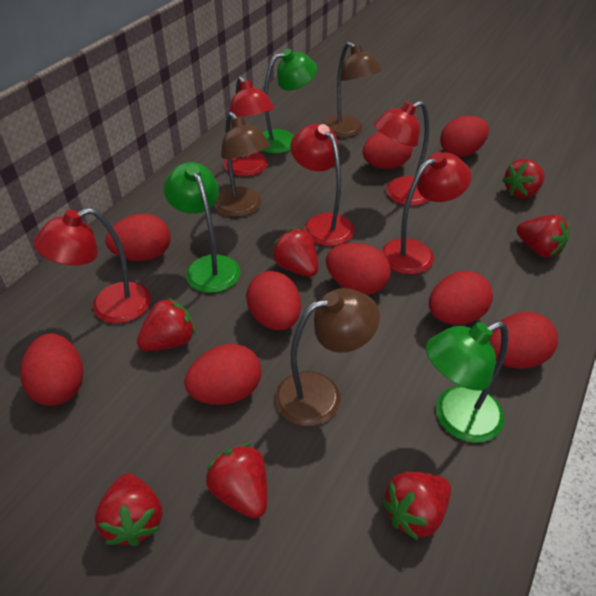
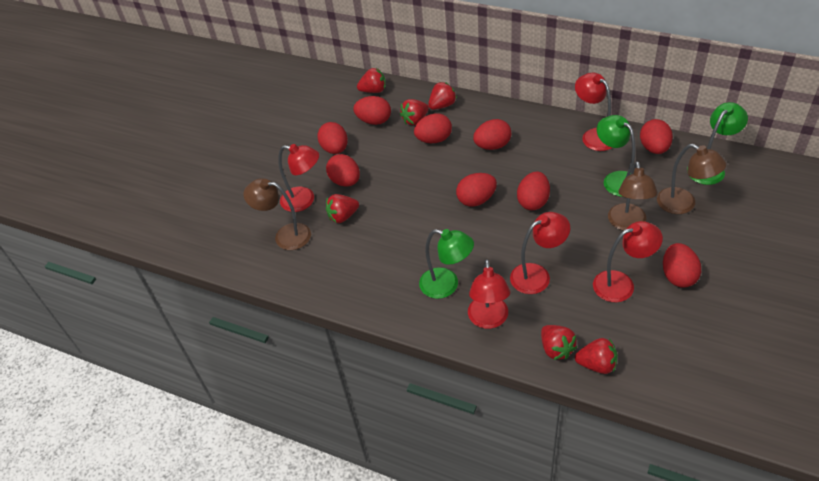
red strawberry: 7 -> 6

